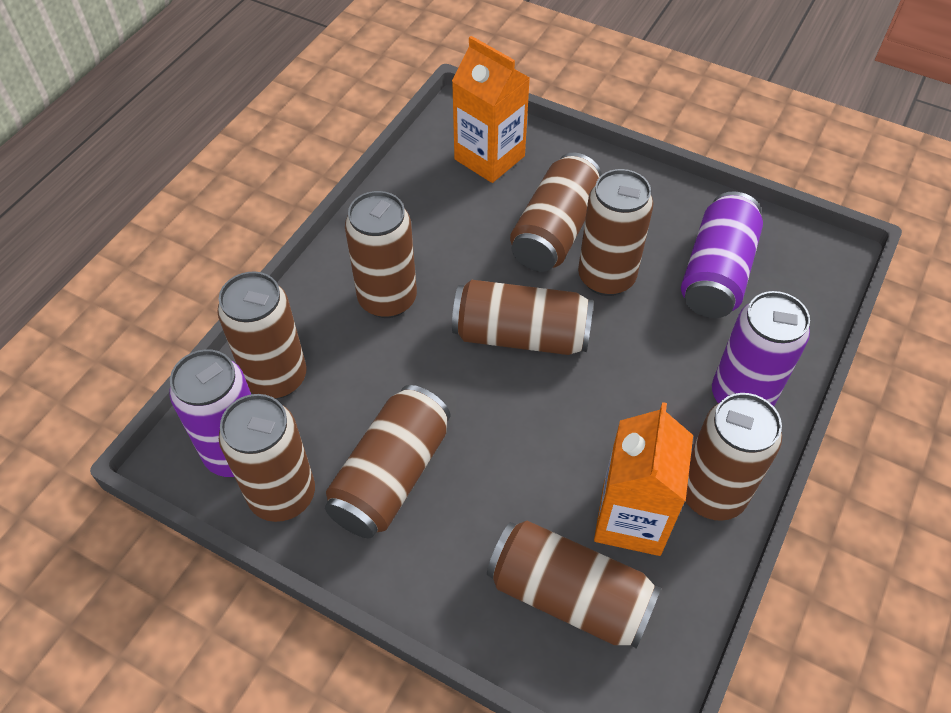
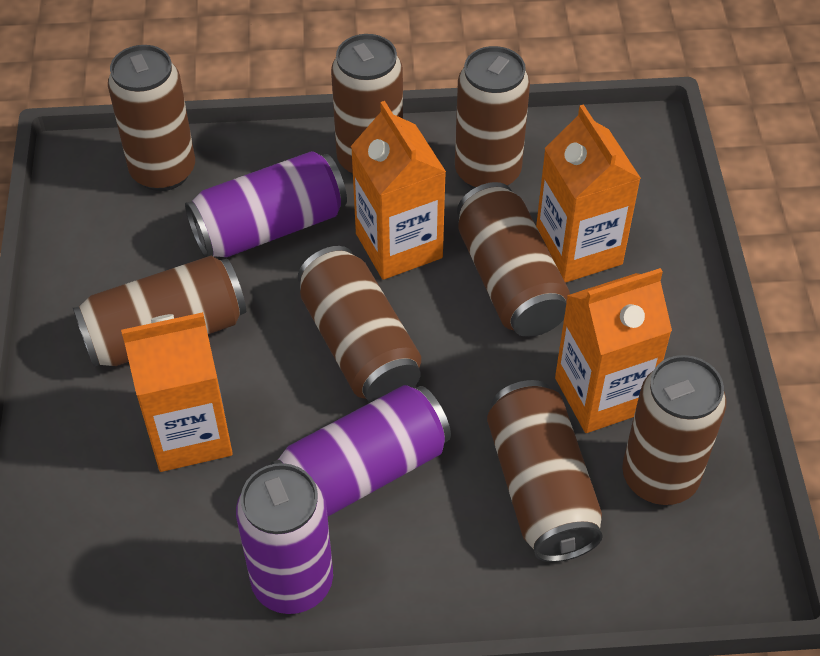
brown can: 9 -> 8
orange carton: 2 -> 4

